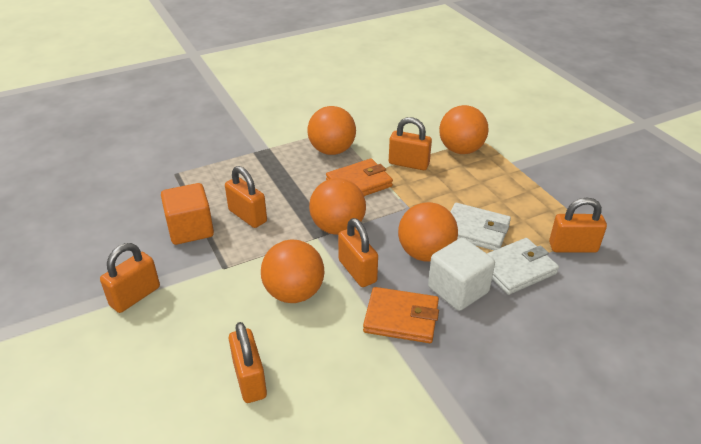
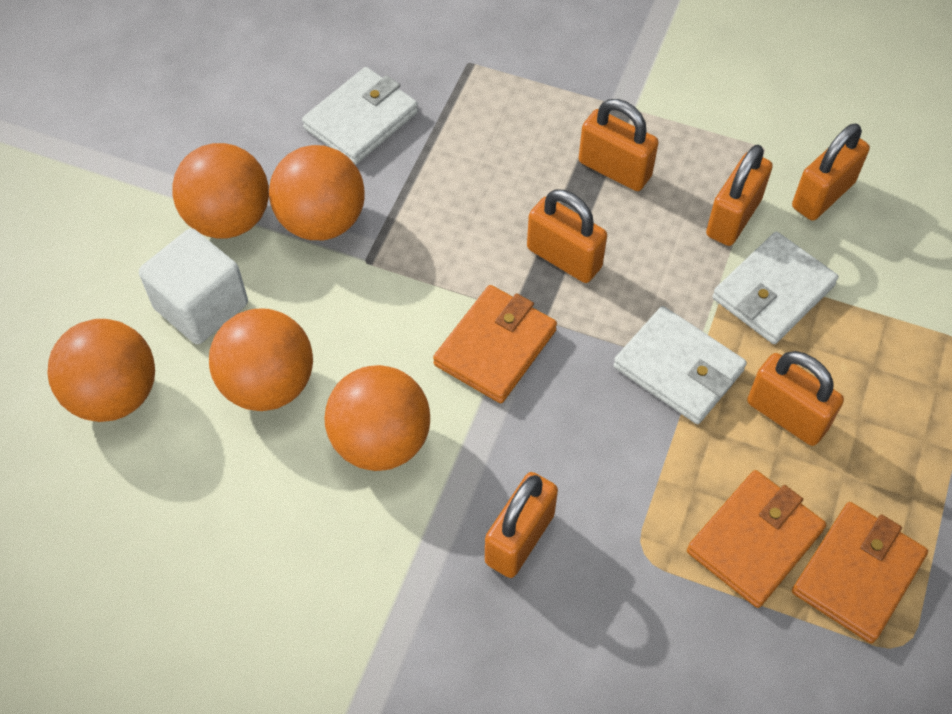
orange cube: 1 -> 0
orange wallet: 2 -> 3
white wallet: 2 -> 3

